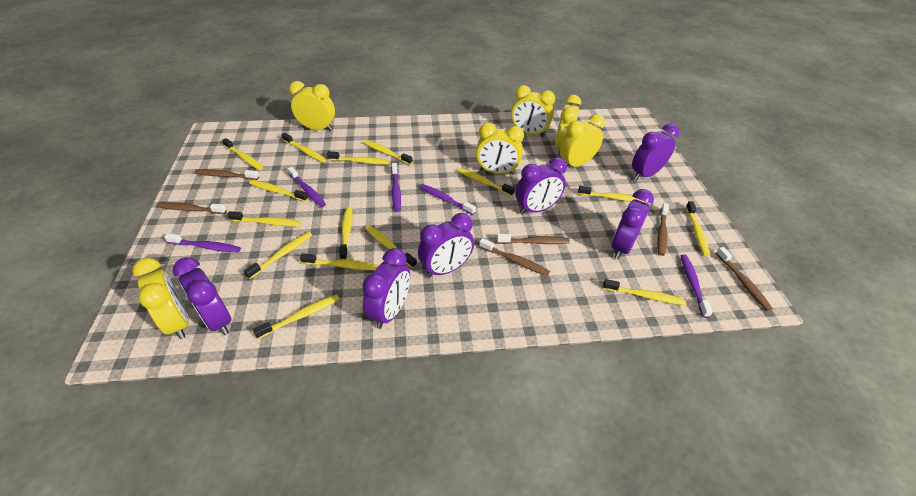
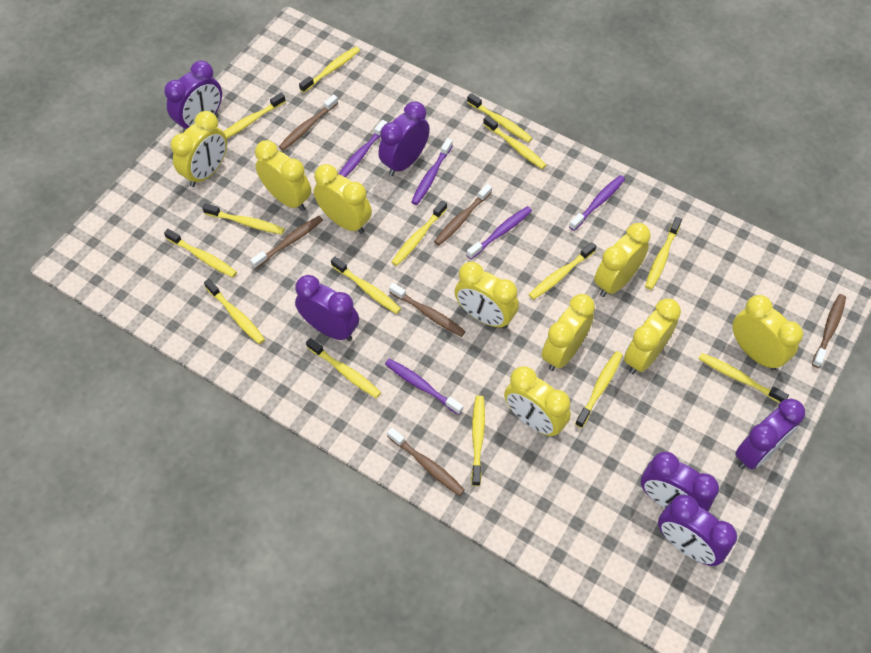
yellow clock: 6 -> 9

